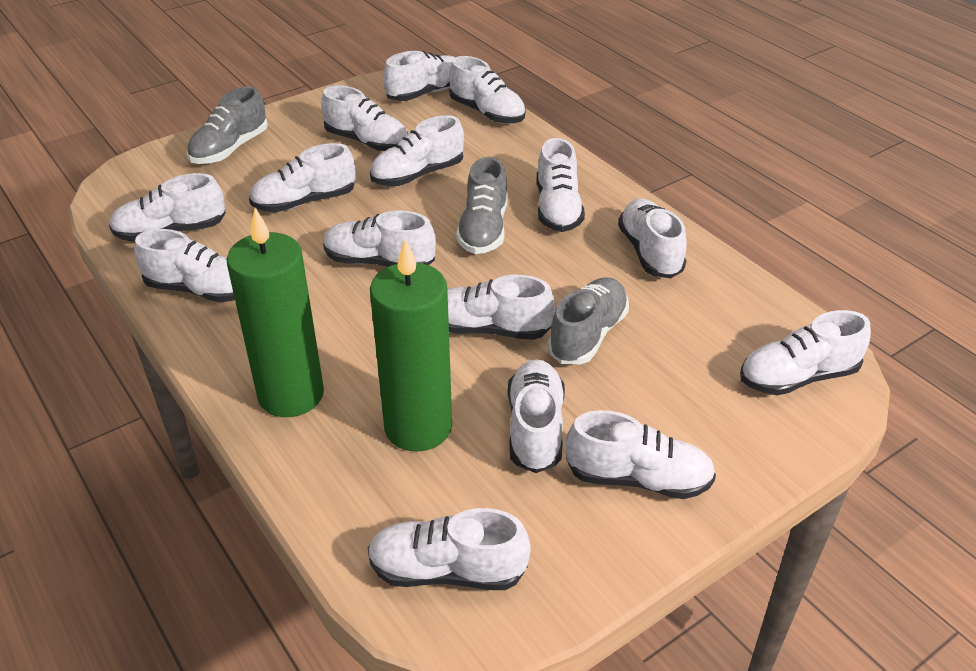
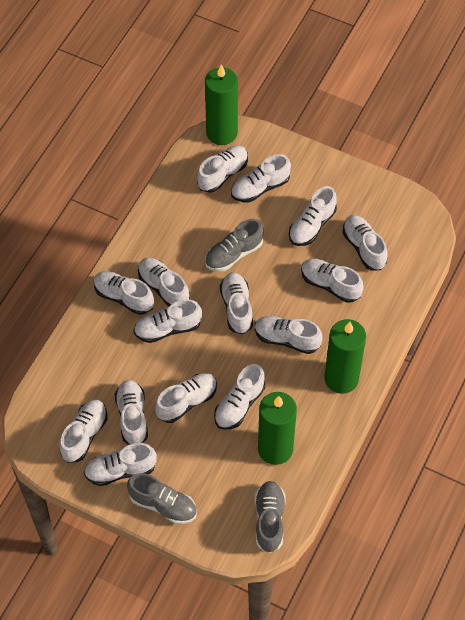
green candle: 2 -> 3

